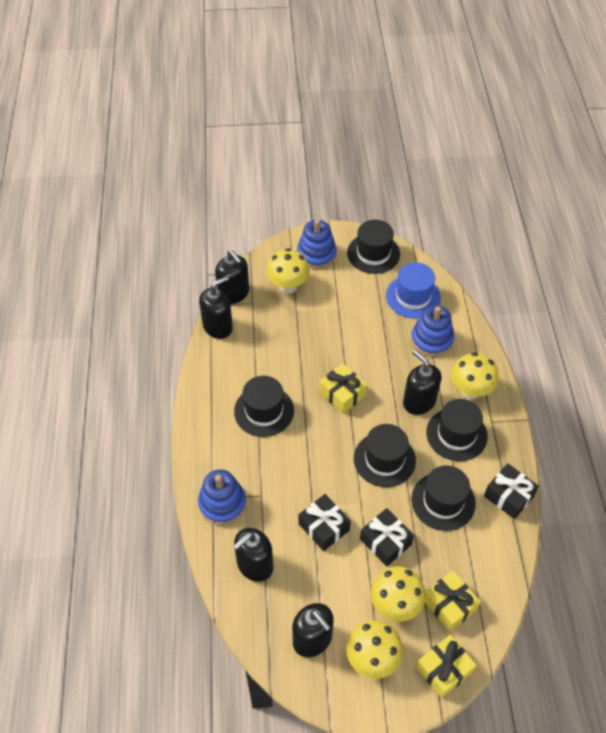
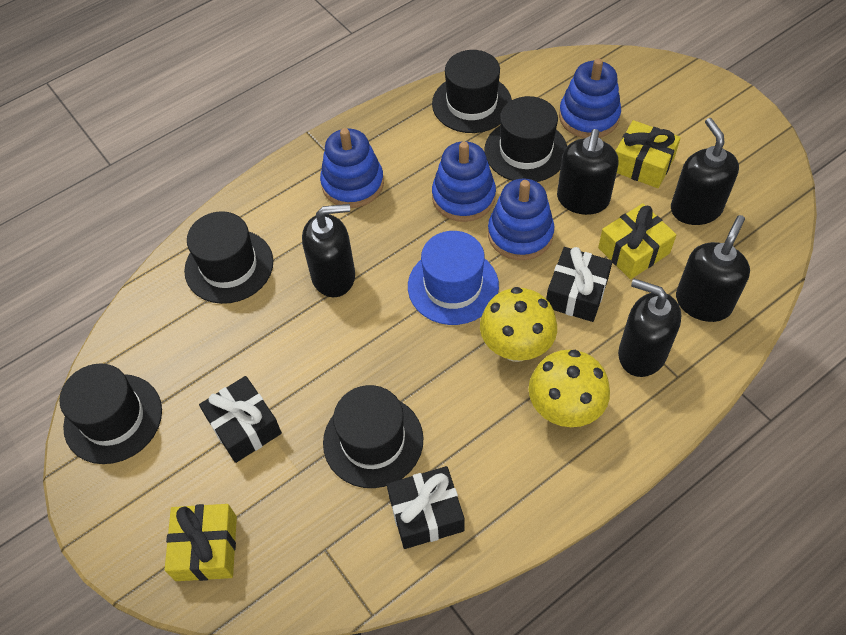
blue stacking toy: 3 -> 4
yellow mushroom: 4 -> 2

